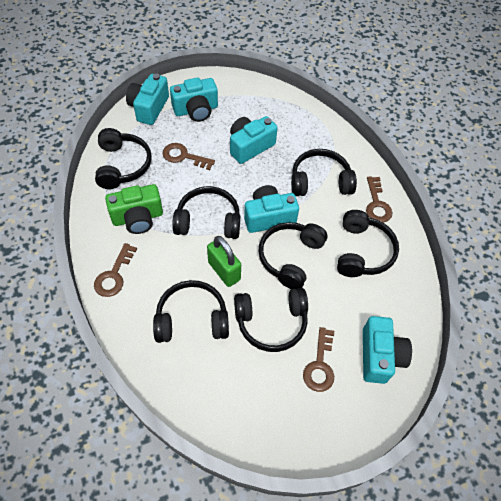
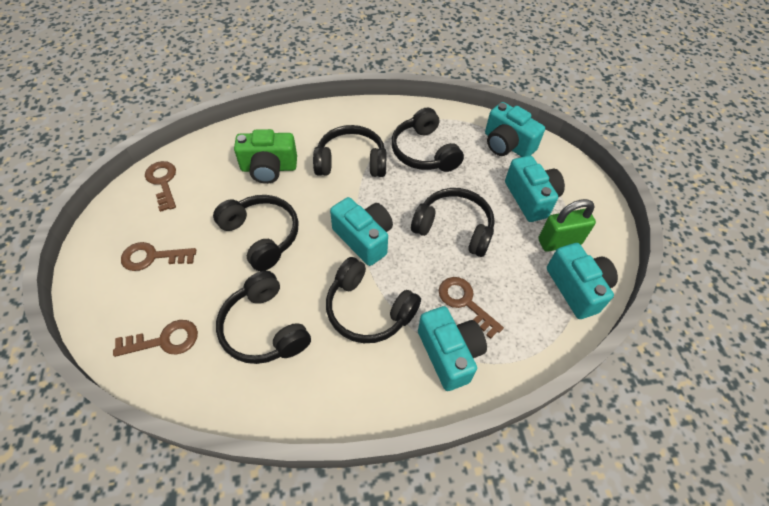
black headphones: 7 -> 6

